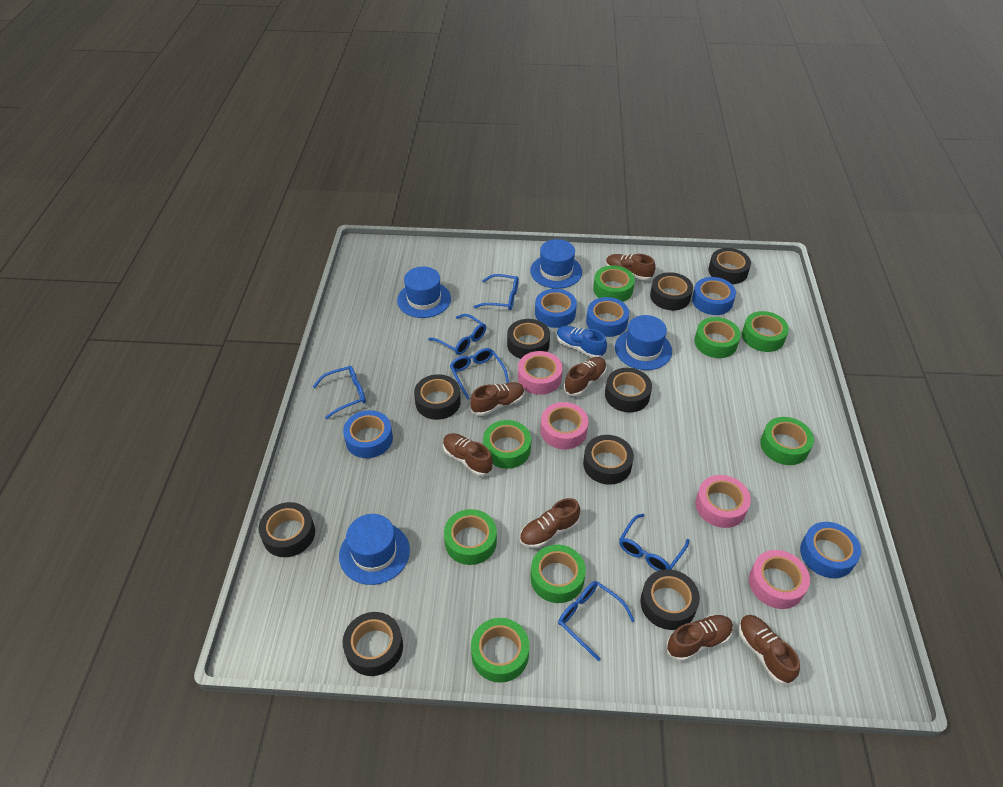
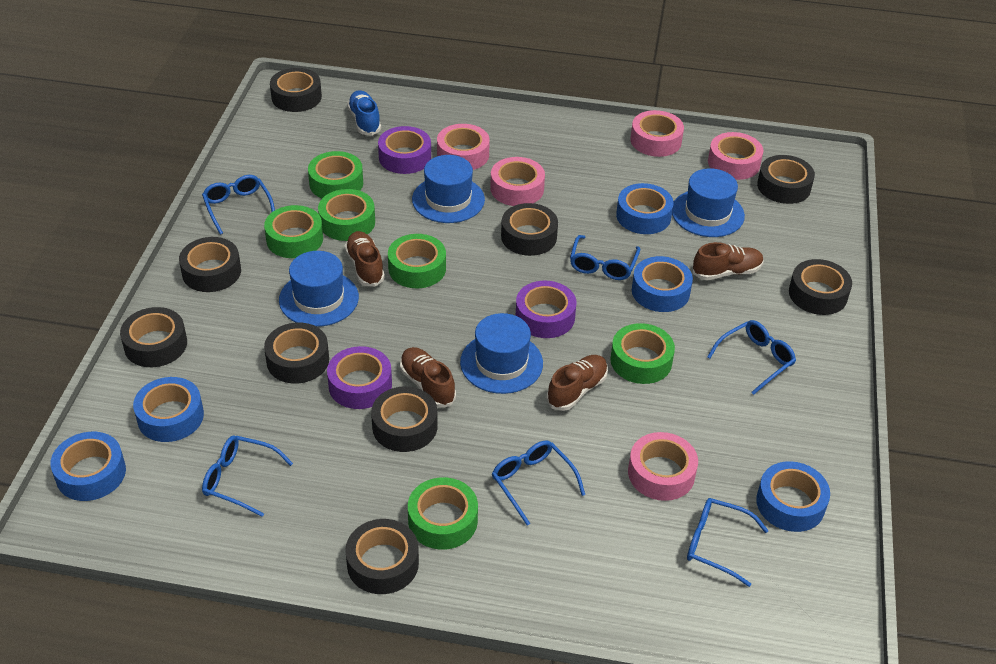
brown shoe: 7 -> 4
green tape: 8 -> 6
pink tape: 4 -> 5
purple tape: 0 -> 3

